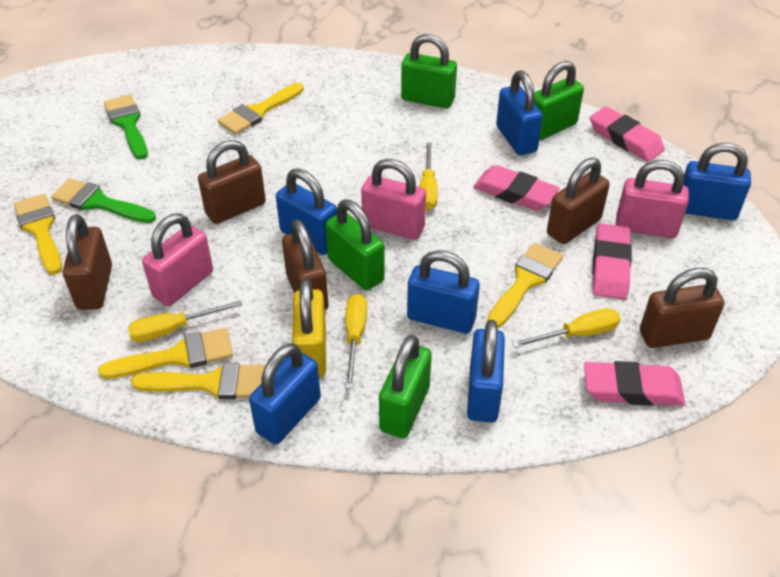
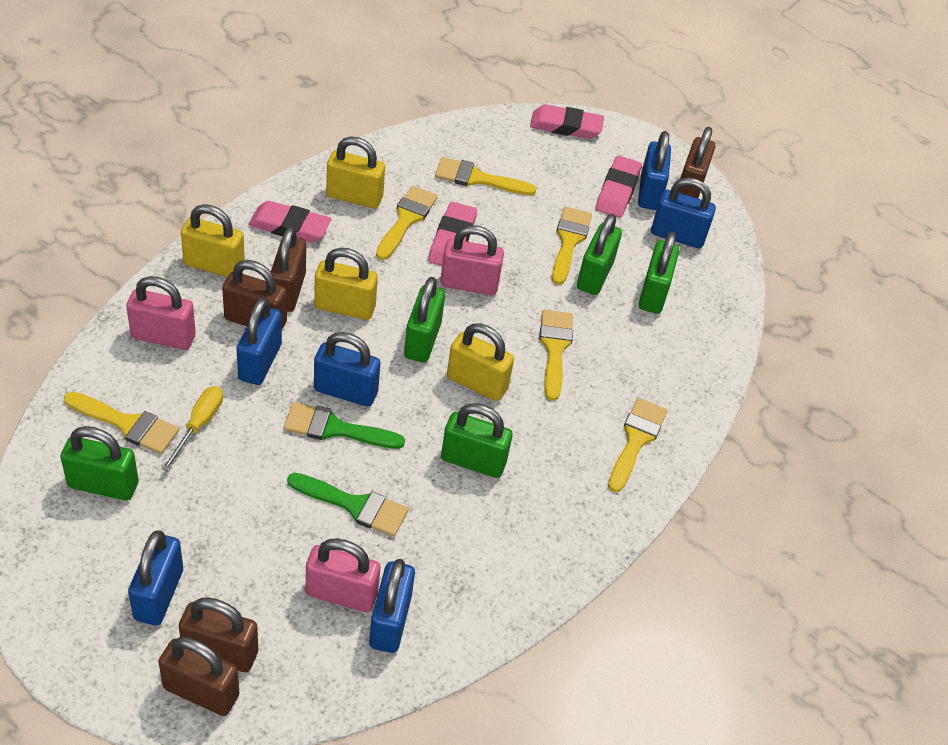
green padlock: 4 -> 5
yellow brush: 5 -> 6
yellow padlock: 1 -> 4
yellow screwdriver: 4 -> 1

